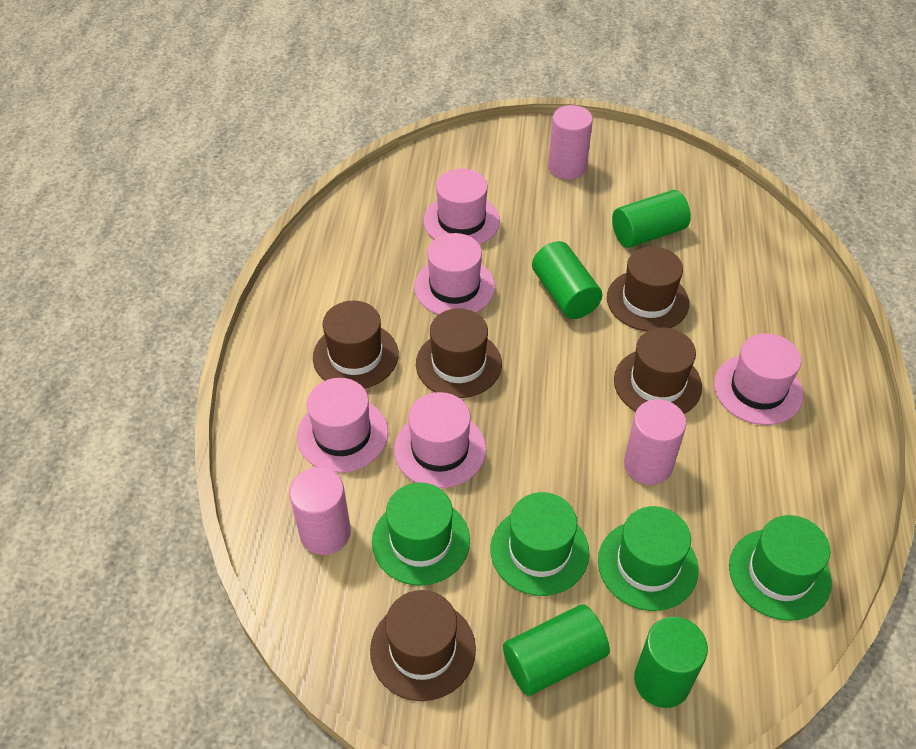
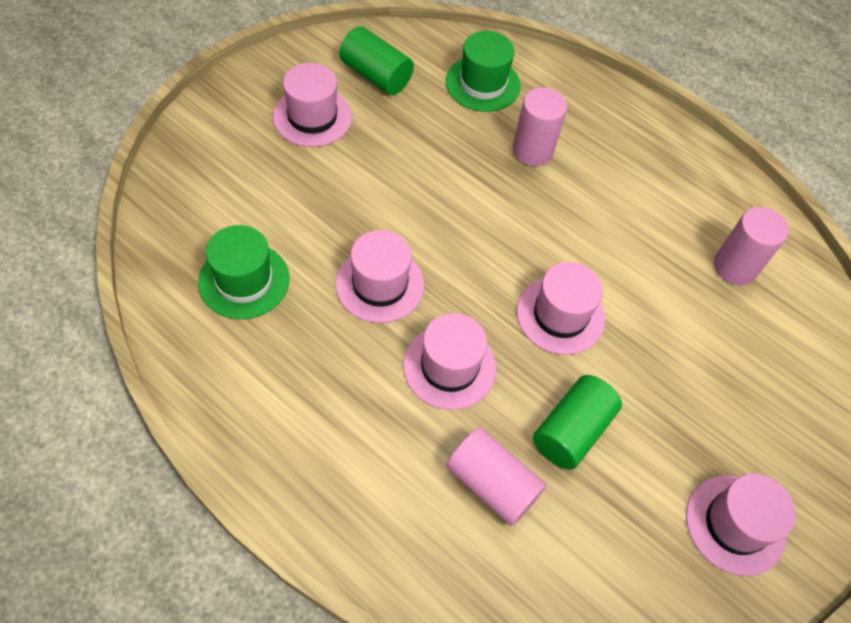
brown hat: 5 -> 0
green cylinder: 4 -> 2
green hat: 4 -> 2

